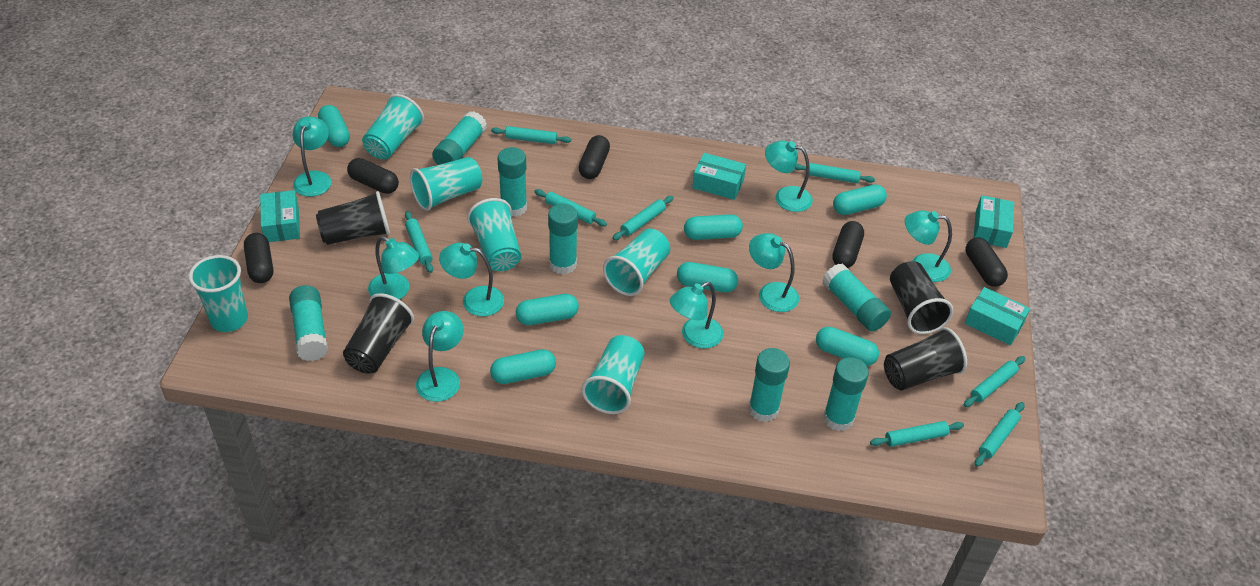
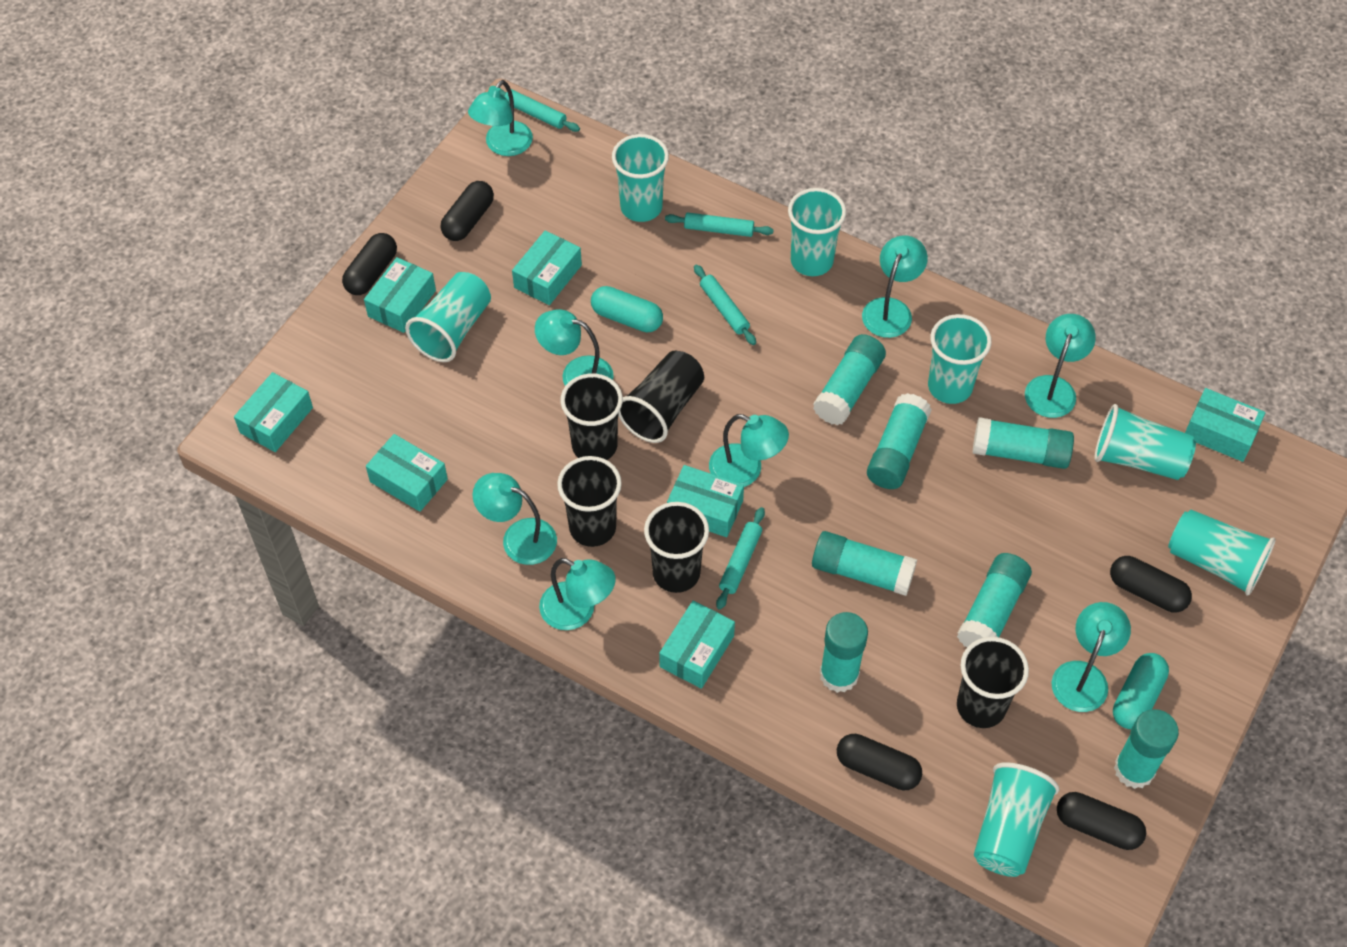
black cup: 4 -> 5
turquoise box: 4 -> 7
turquoise capsule: 7 -> 2
turquoise cup: 6 -> 7
turquoise rolling pin: 8 -> 4

